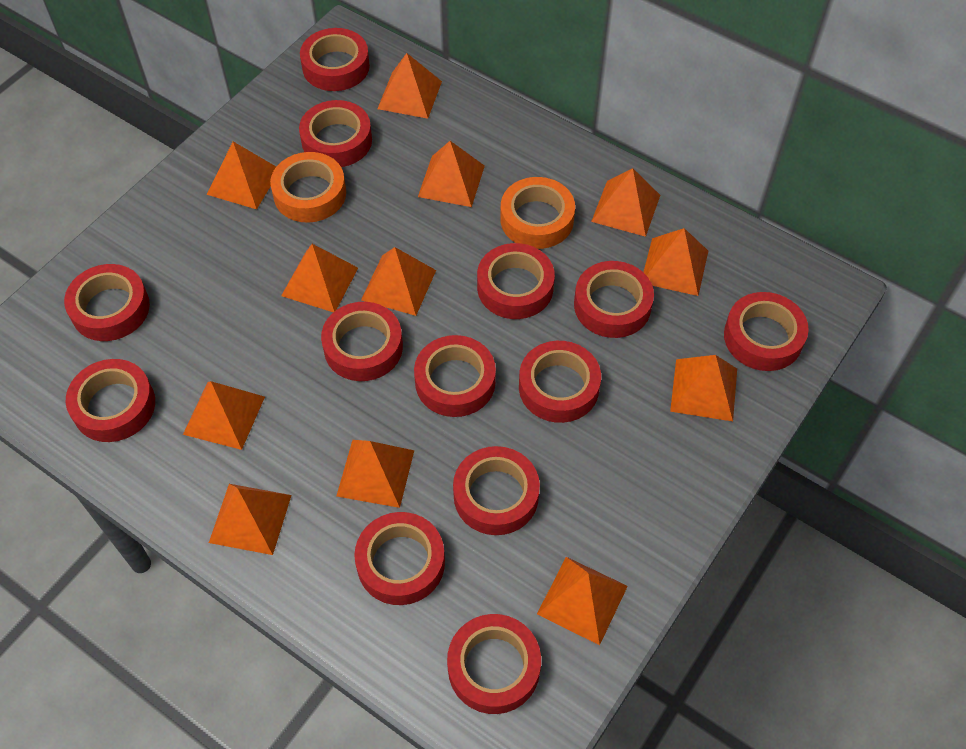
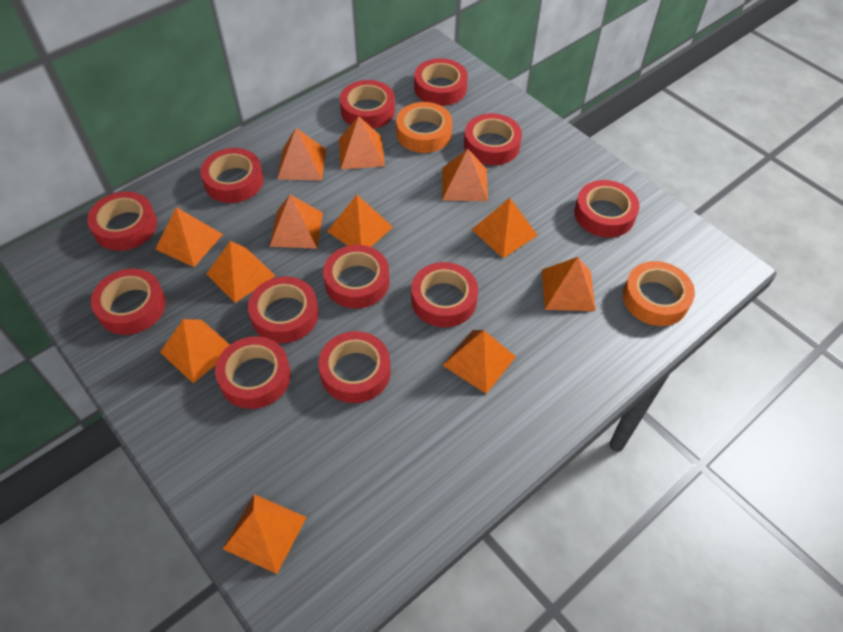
red tape: 13 -> 12

